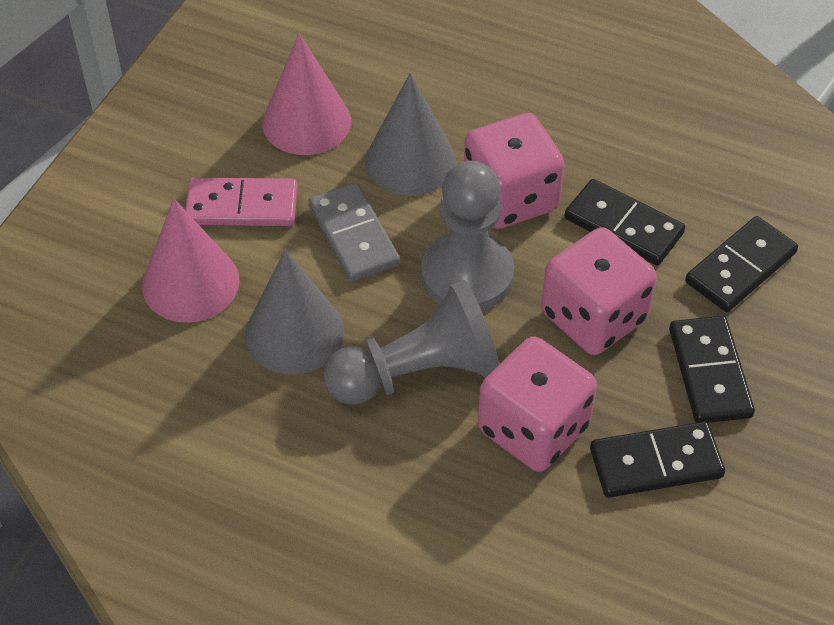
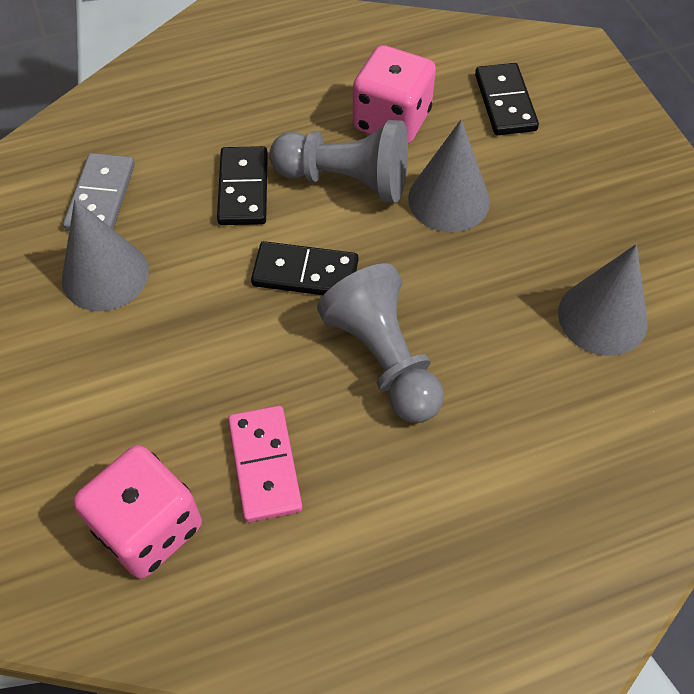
black domino: 4 -> 3
grey cone: 2 -> 3
pink cone: 2 -> 0
pink dice: 3 -> 2

